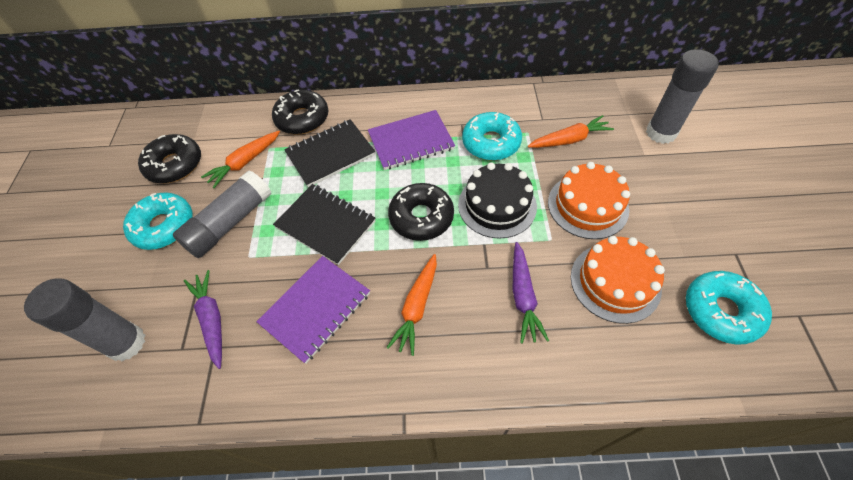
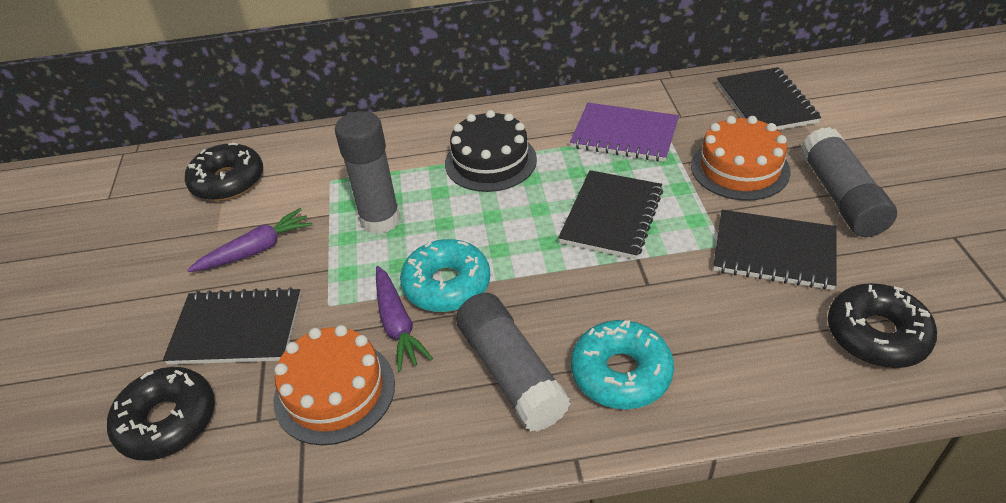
black notebook: 2 -> 4
orange carrot: 3 -> 0
purple notebook: 2 -> 1
turquoise donut: 3 -> 2

